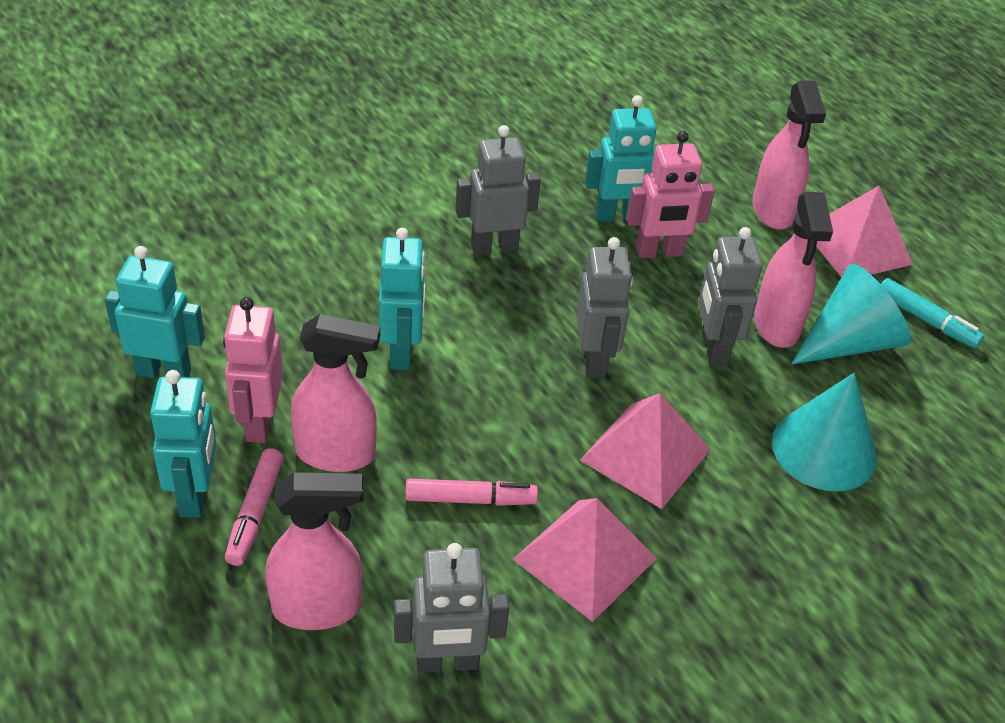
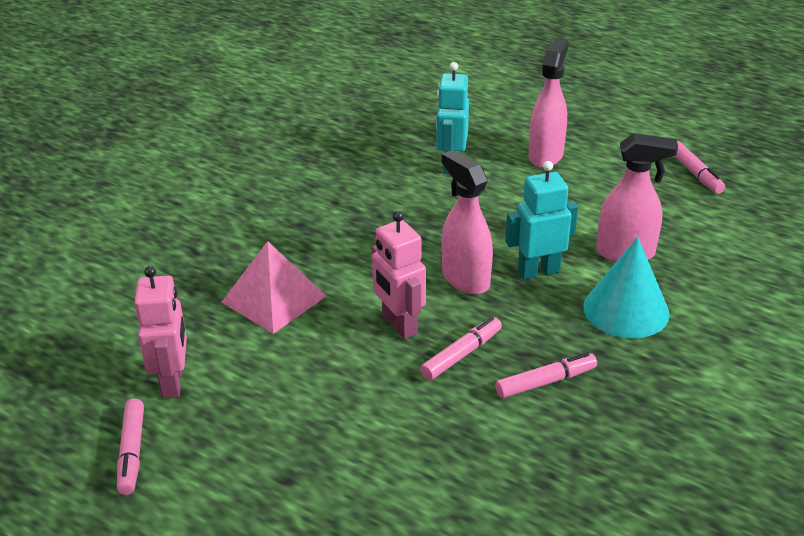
grey robot: 4 -> 0
pink marker: 2 -> 4
pink pyramid: 3 -> 1
pink spray bottle: 4 -> 3
turquoise cone: 2 -> 1
turquoise marker: 1 -> 0
turquoise robot: 4 -> 2

